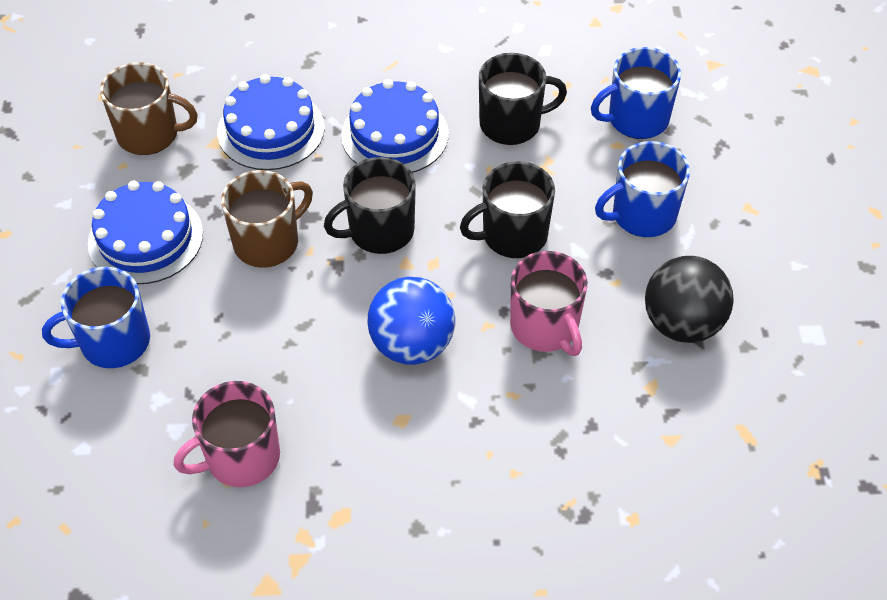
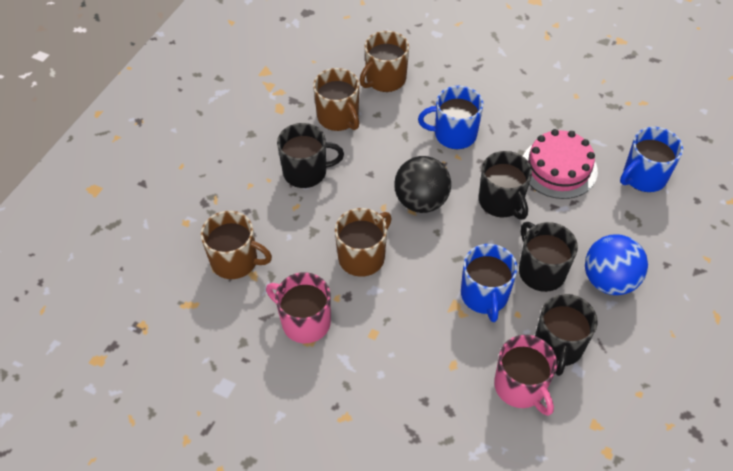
black mug: 3 -> 4
blue cake: 3 -> 0
brown mug: 2 -> 4
pink cake: 0 -> 1

